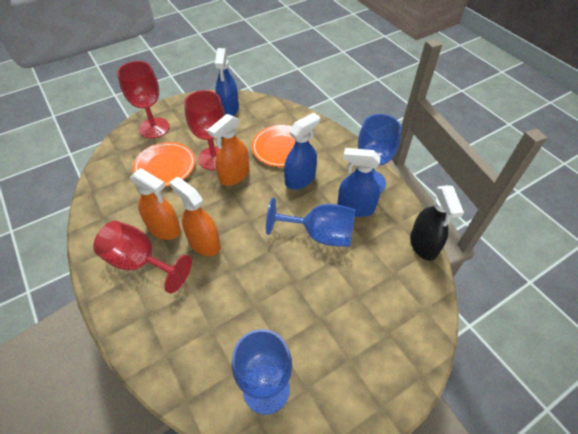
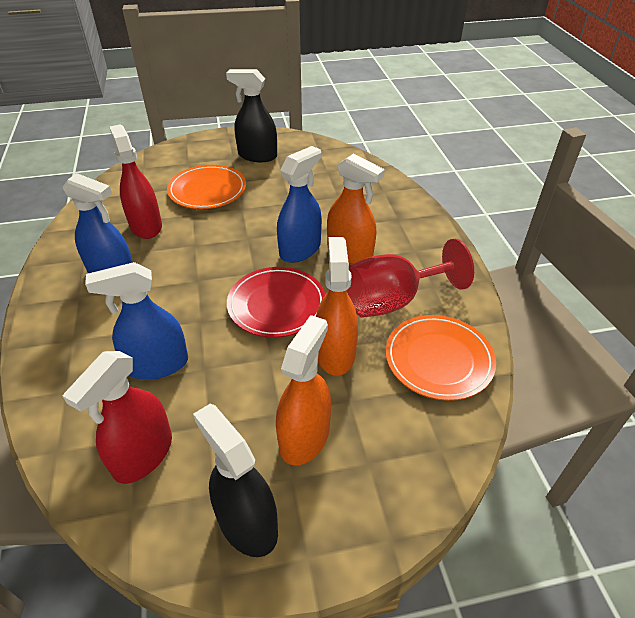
black spray bottle: 1 -> 2
blue goblet: 3 -> 0
red goblet: 3 -> 1
red plate: 0 -> 1
red spray bottle: 0 -> 2

